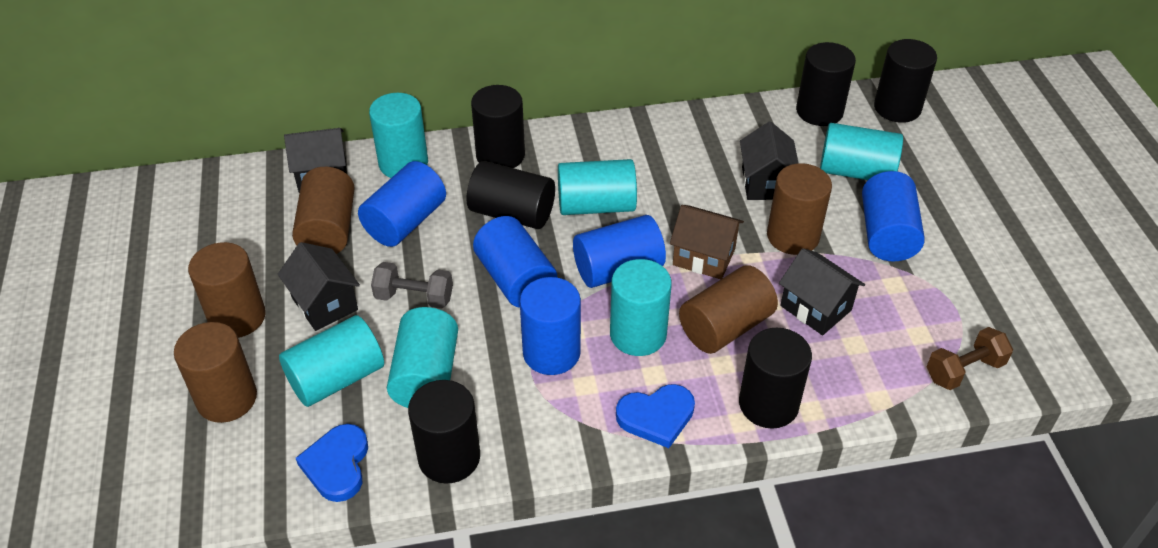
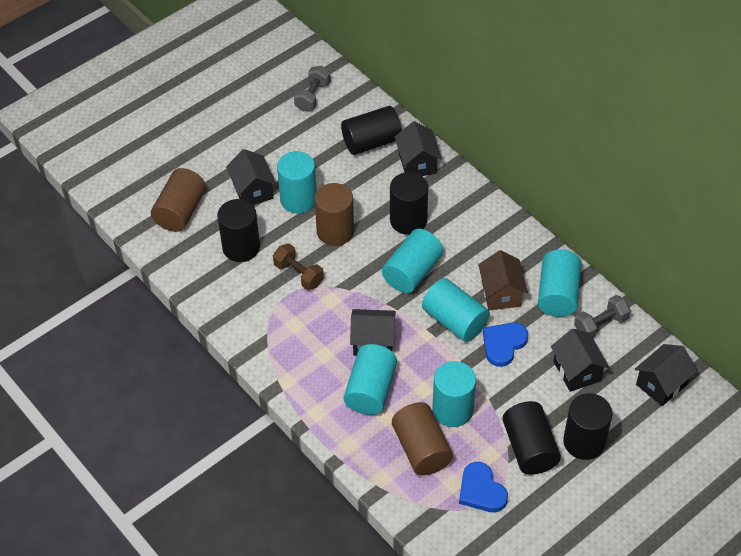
black cylinder: 6 -> 5
black house: 4 -> 5
blue cylinder: 5 -> 0
brown cylinder: 5 -> 3
grey dumbbell: 1 -> 2

